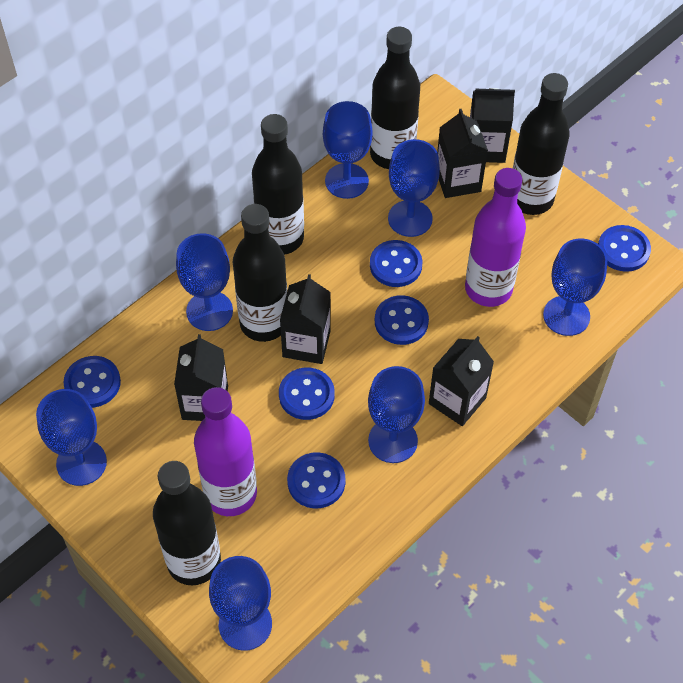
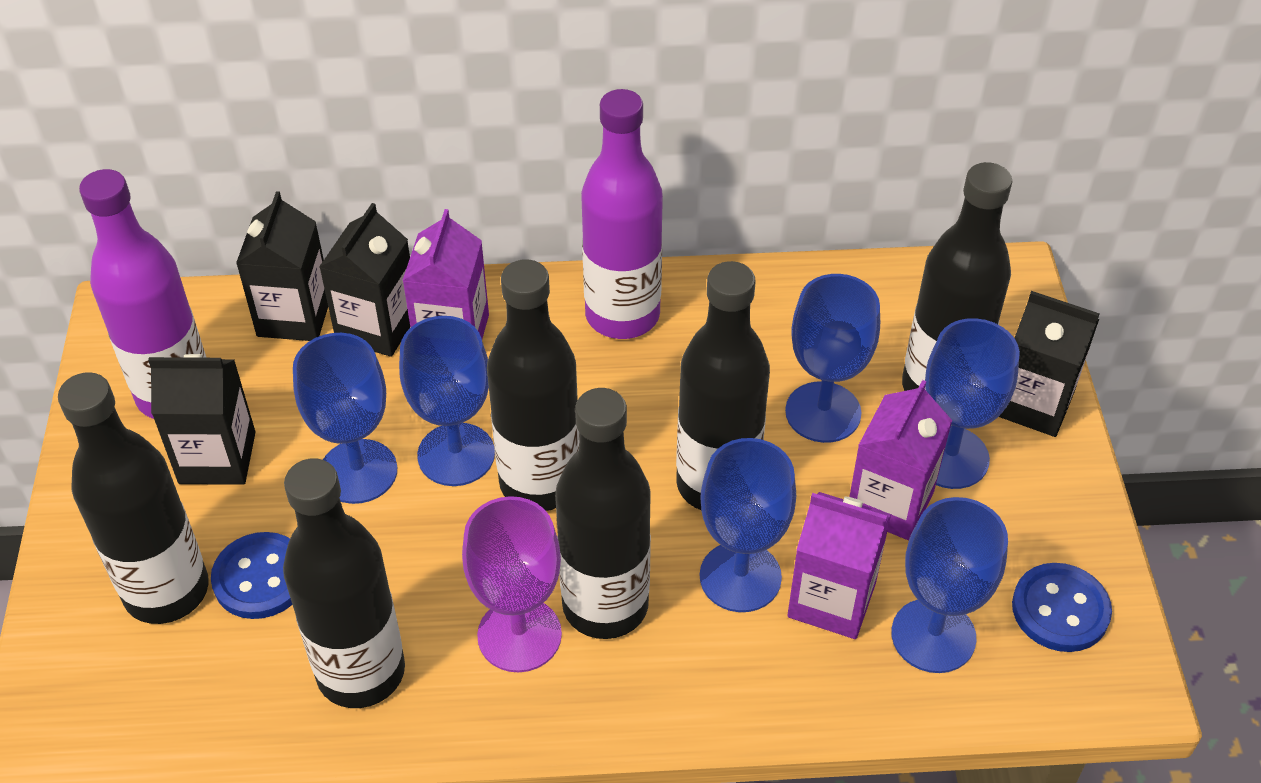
black bottle: 5 -> 6
black carton: 5 -> 4
blue button: 6 -> 2
blue goblet: 7 -> 6
purple carton: 0 -> 3
purple goblet: 0 -> 1

